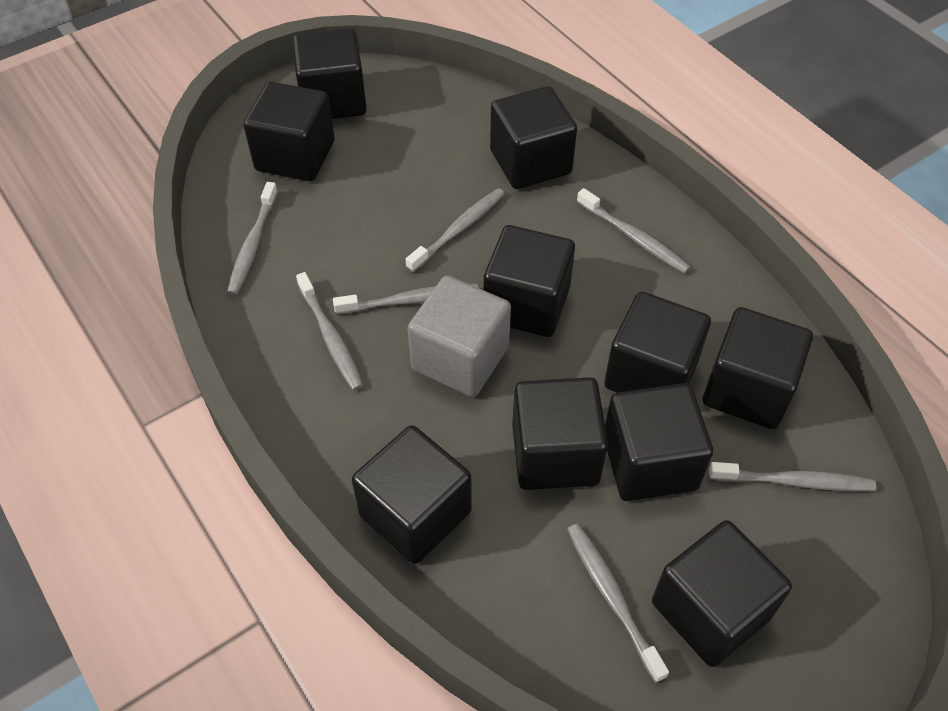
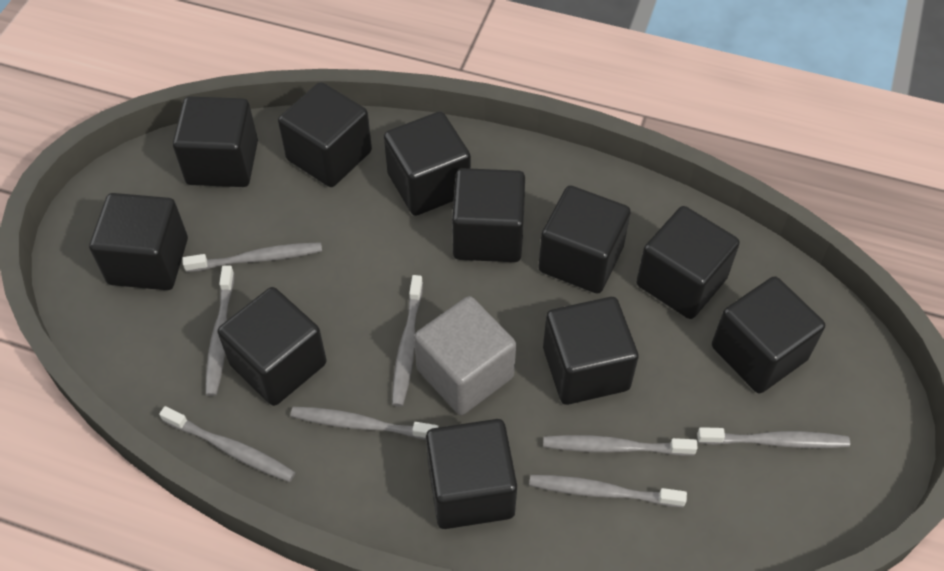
black cube: 10 -> 11
grey toothbrush: 7 -> 8

